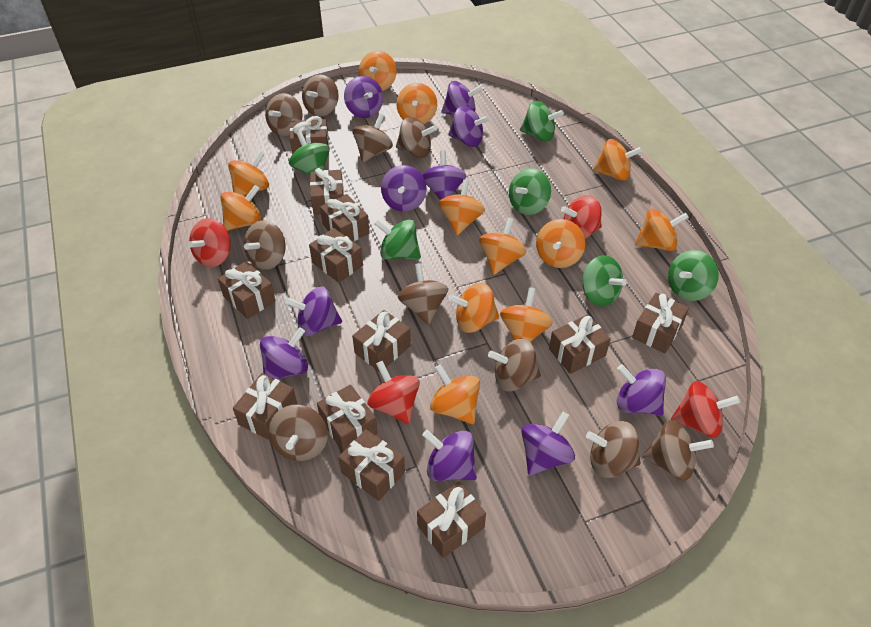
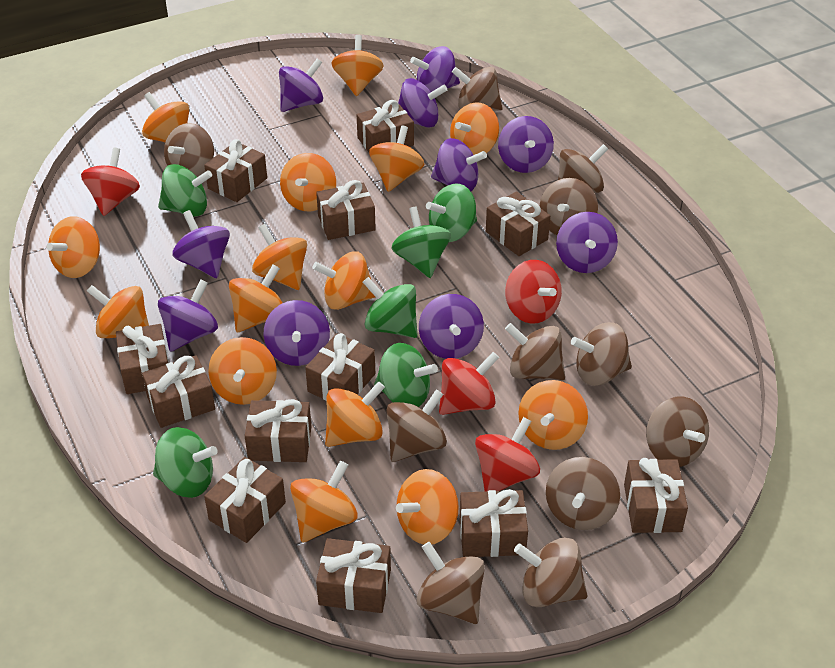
brown spinning top: 10 -> 11
orange spinning top: 12 -> 15

